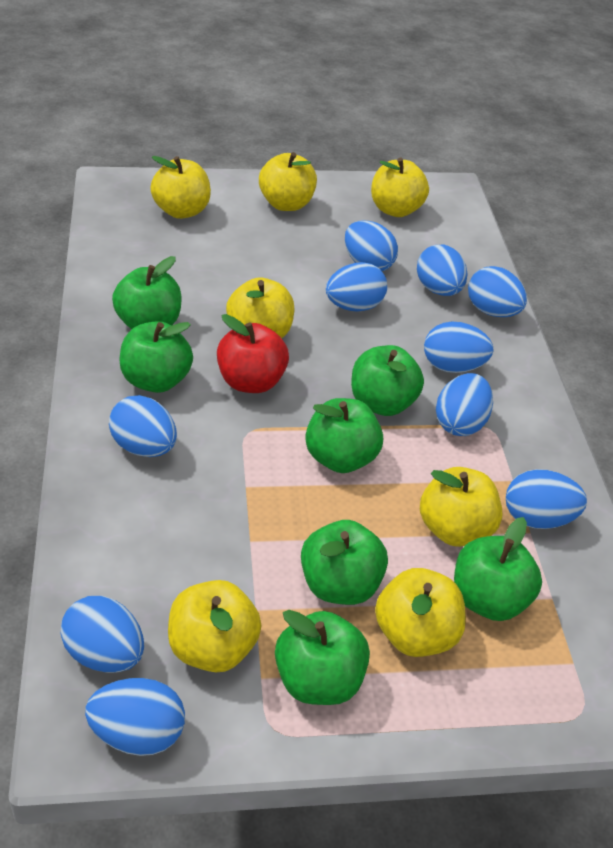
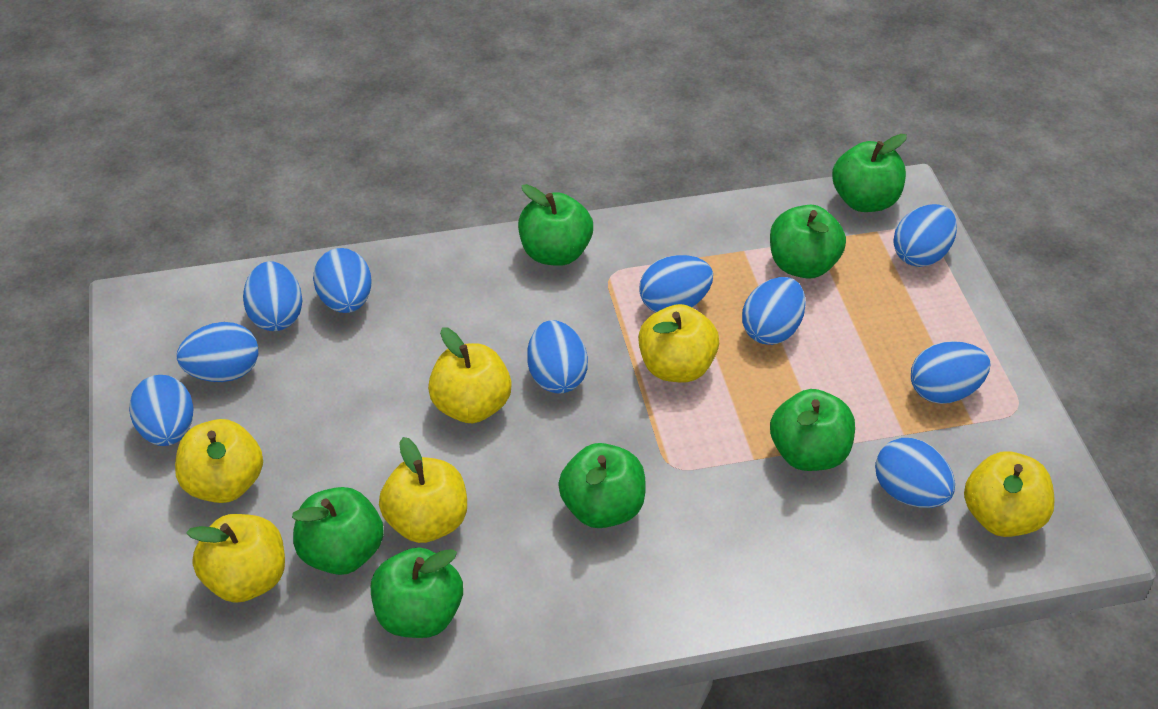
red apple: 1 -> 0
yellow apple: 7 -> 6

